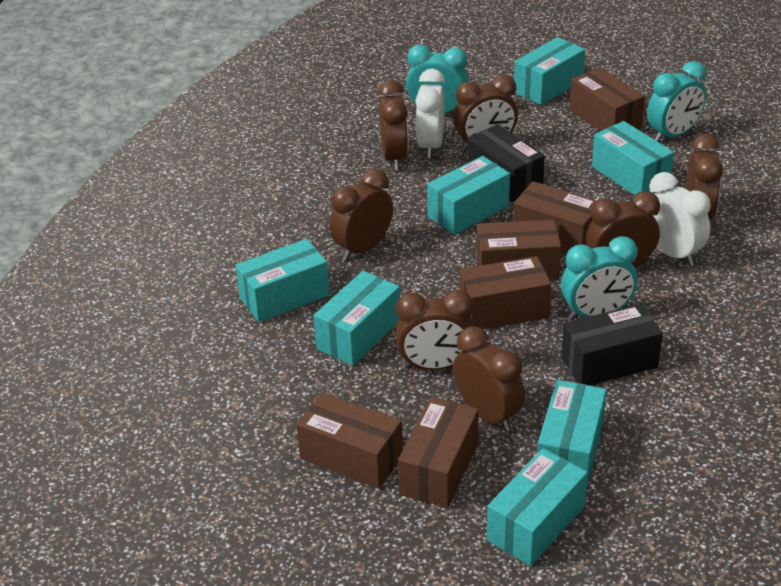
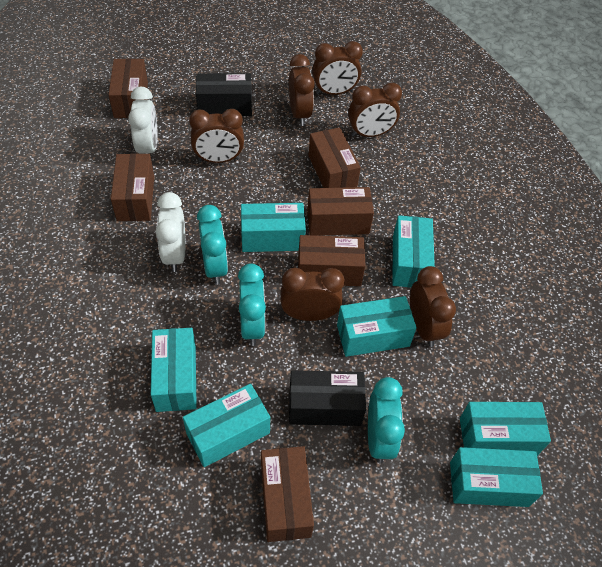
brown clock: 7 -> 6

